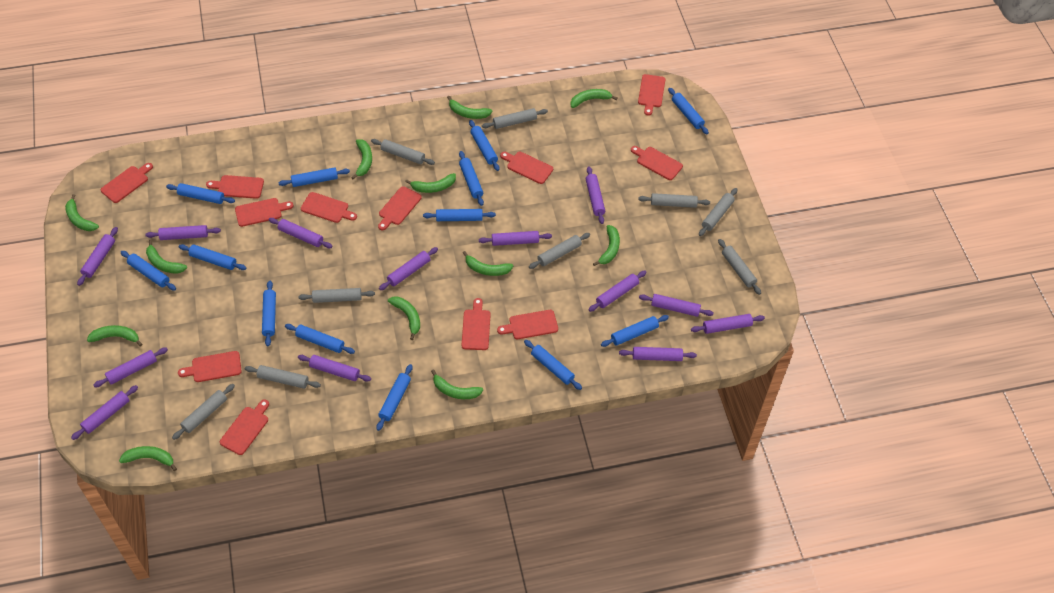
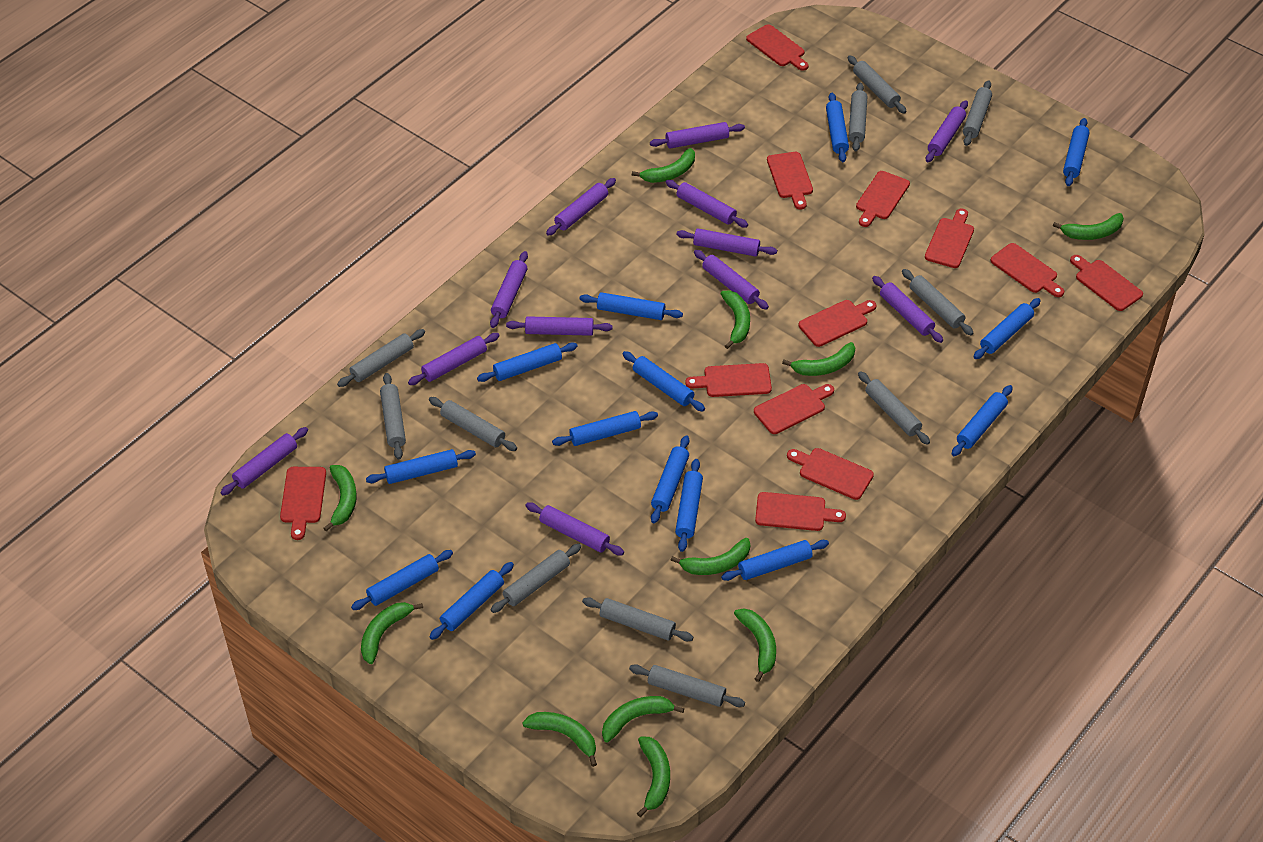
blue rolling pin: 13 -> 14
green banana: 12 -> 11
grey rolling pin: 9 -> 11
purple rolling pin: 13 -> 12

